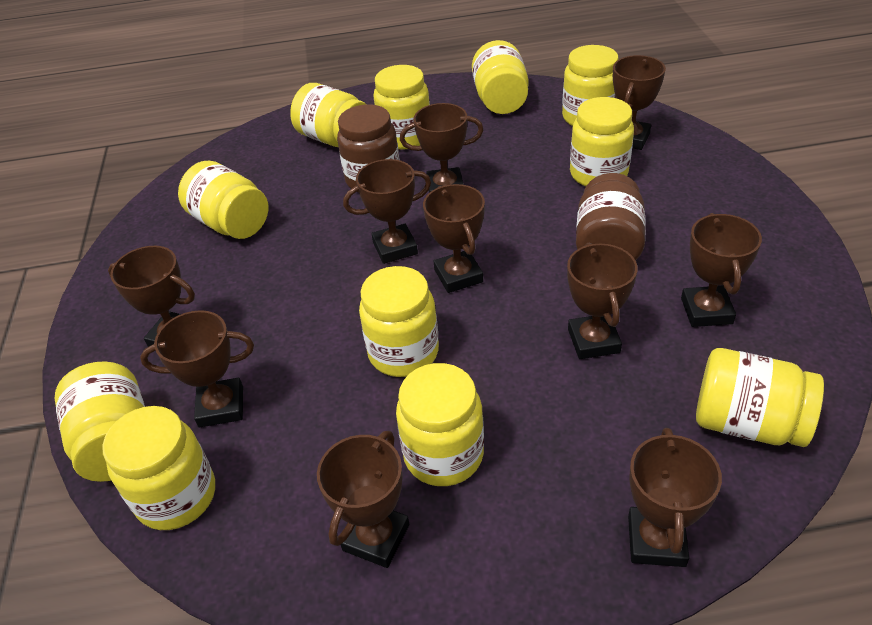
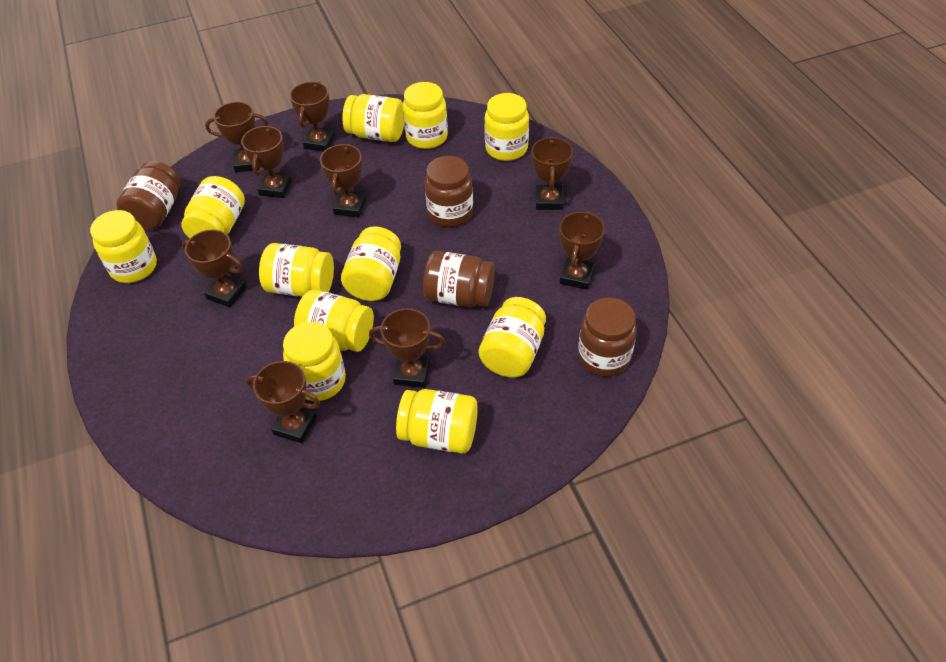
brown jar: 2 -> 4
brown trophy: 10 -> 9

